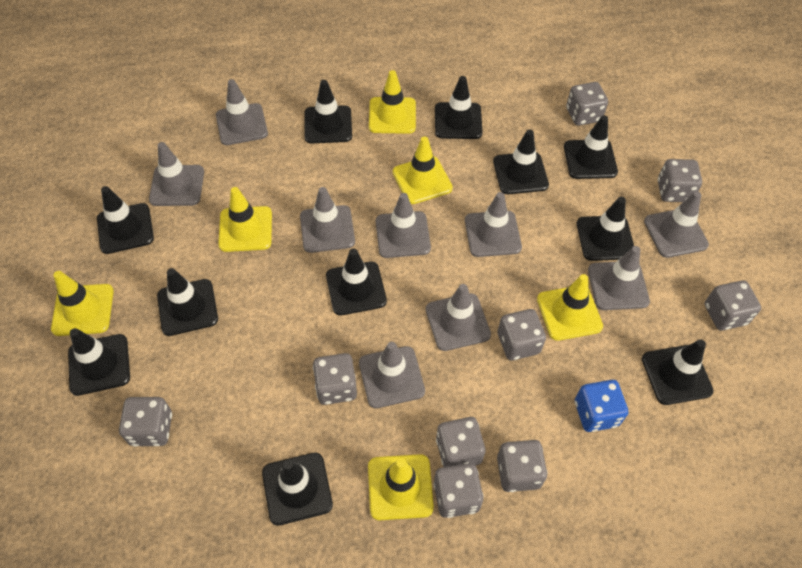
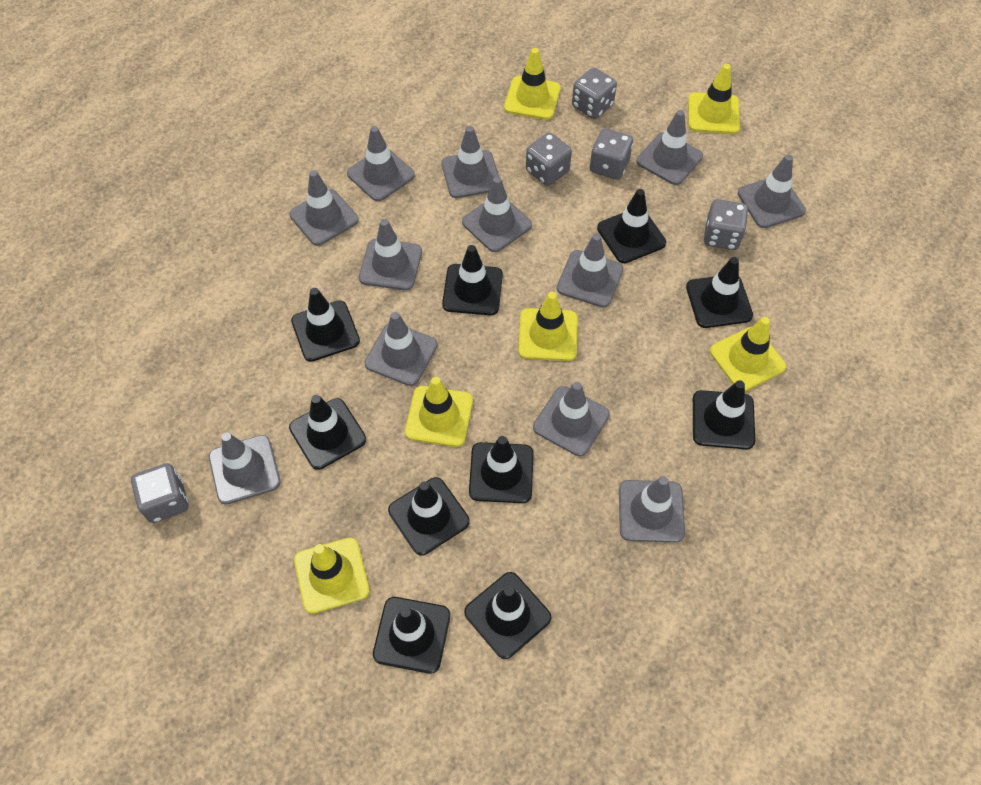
black traffic cone: 11 -> 10
blue dice: 1 -> 0
grey dice: 9 -> 5
grey traffic cone: 9 -> 12

